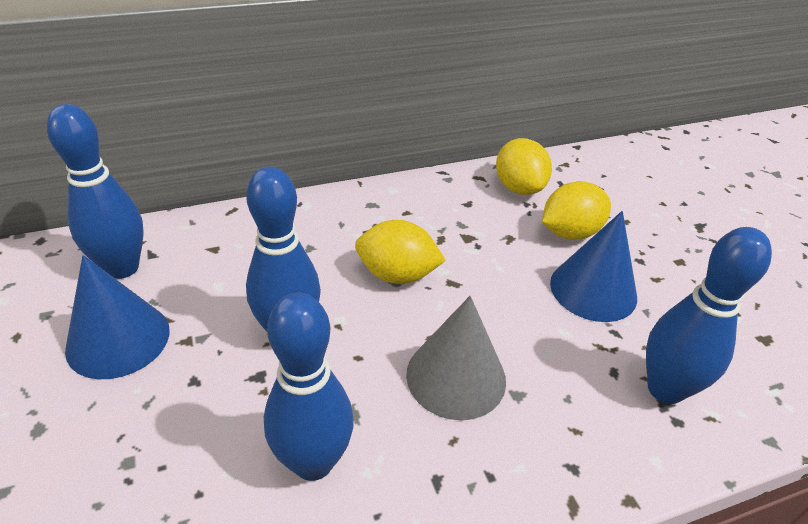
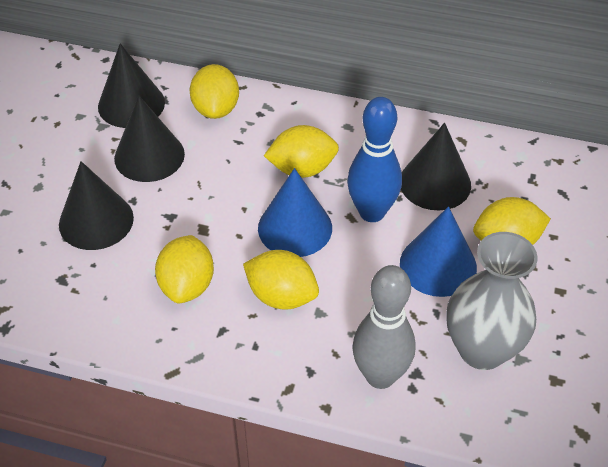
black cone: 0 -> 4
blue bowling pin: 4 -> 1
grey bowling pin: 0 -> 1
grey cone: 1 -> 0
grey vase: 0 -> 1
yellow lemon: 3 -> 5

